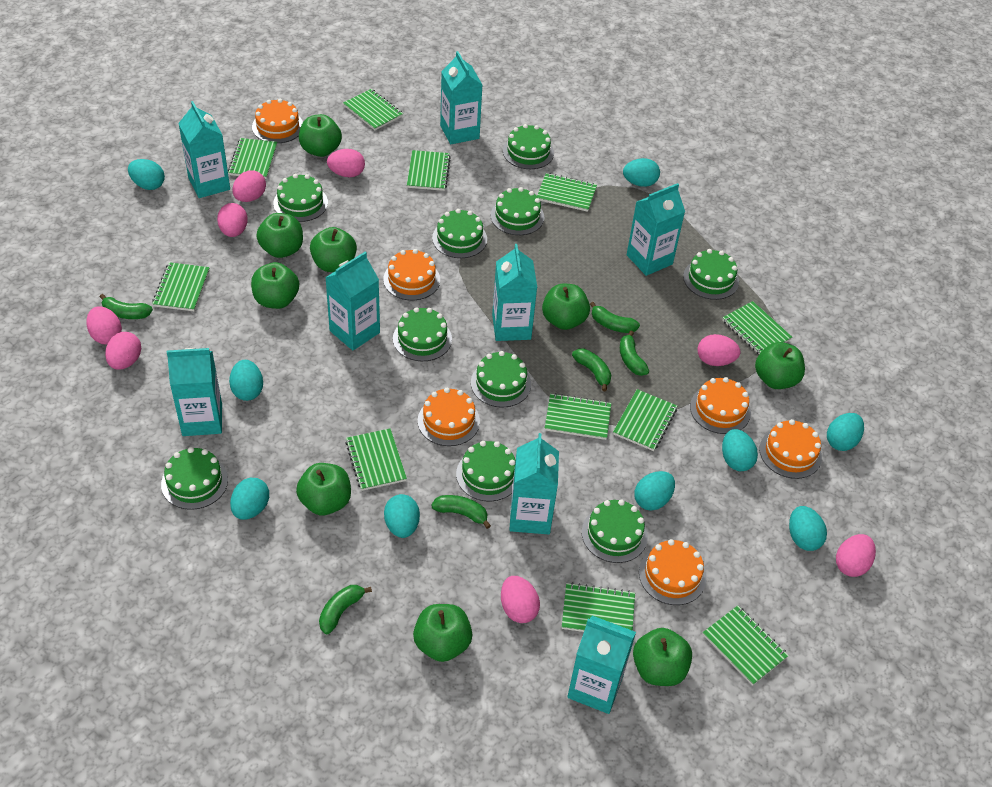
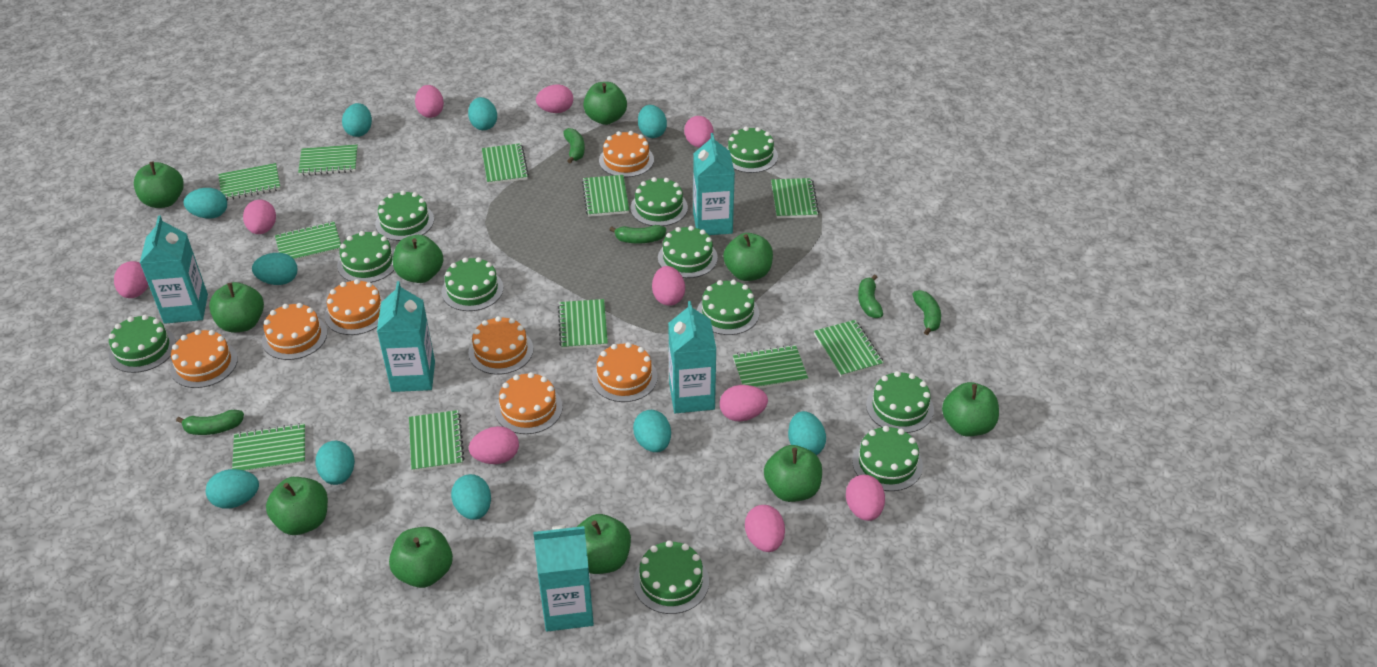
green apple: 9 -> 10
green banana: 6 -> 5
green cake: 10 -> 11
orange cake: 6 -> 7
pink egg: 8 -> 10
turquoise carton: 8 -> 5
turquoise egg: 9 -> 10

